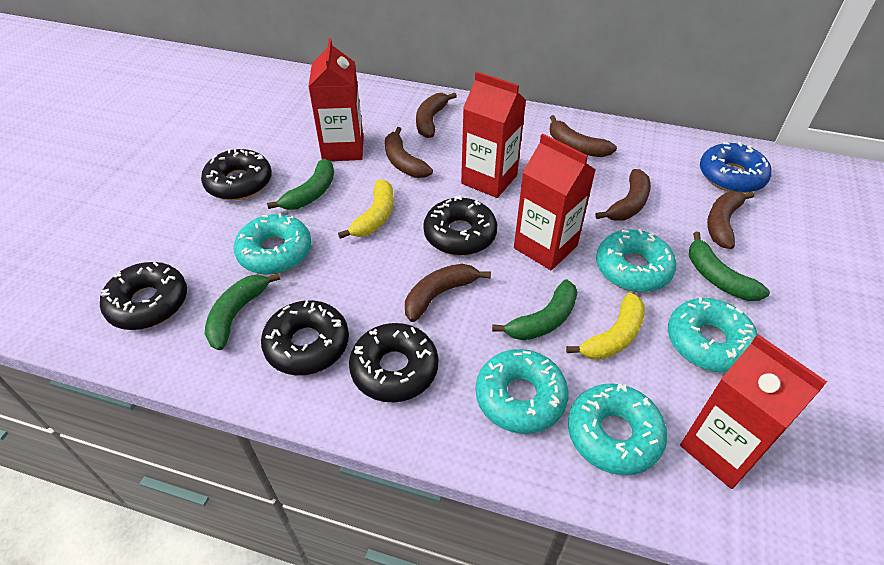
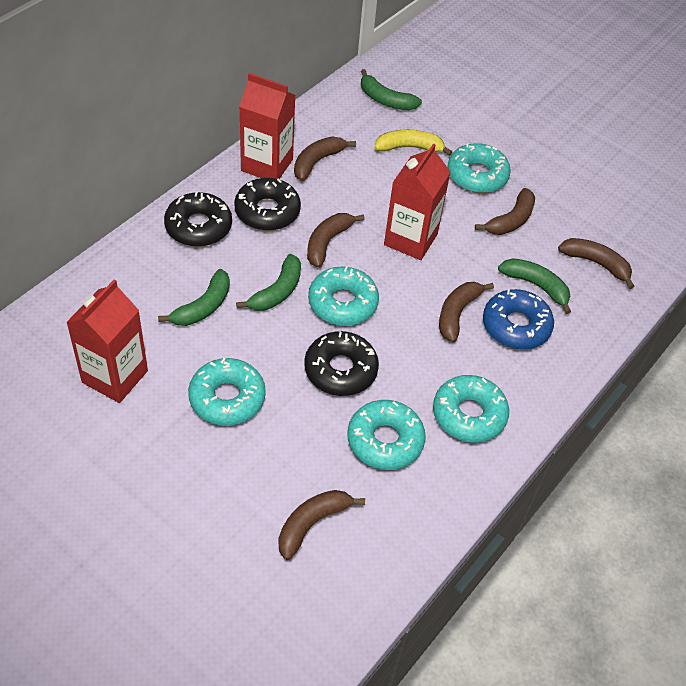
black donut: 5 -> 3
red carton: 4 -> 3
yellow banana: 2 -> 1

